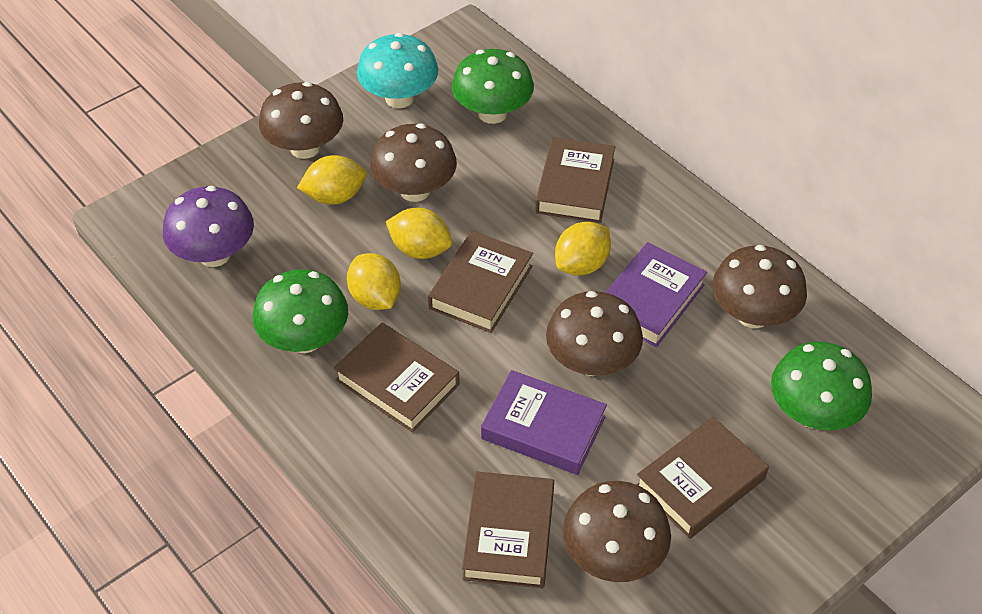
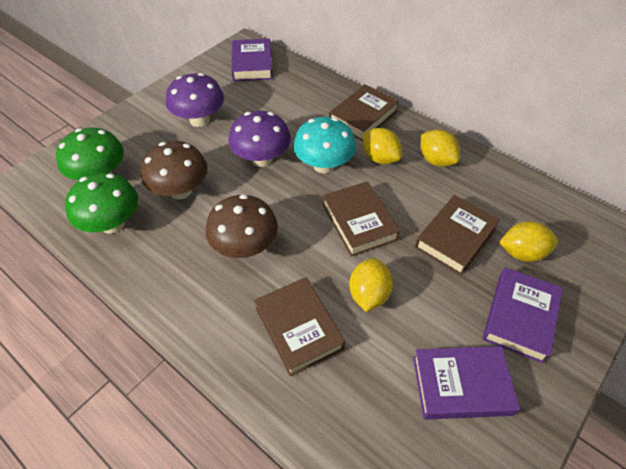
brown book: 5 -> 4
brown mushroom: 5 -> 2
green mushroom: 3 -> 2
purple book: 2 -> 3
purple mushroom: 1 -> 2

